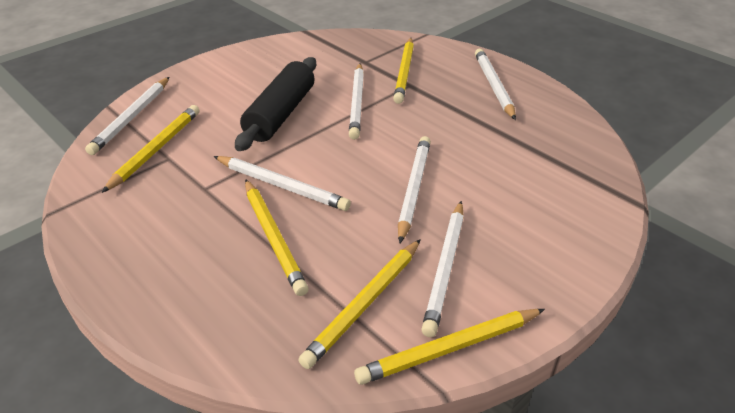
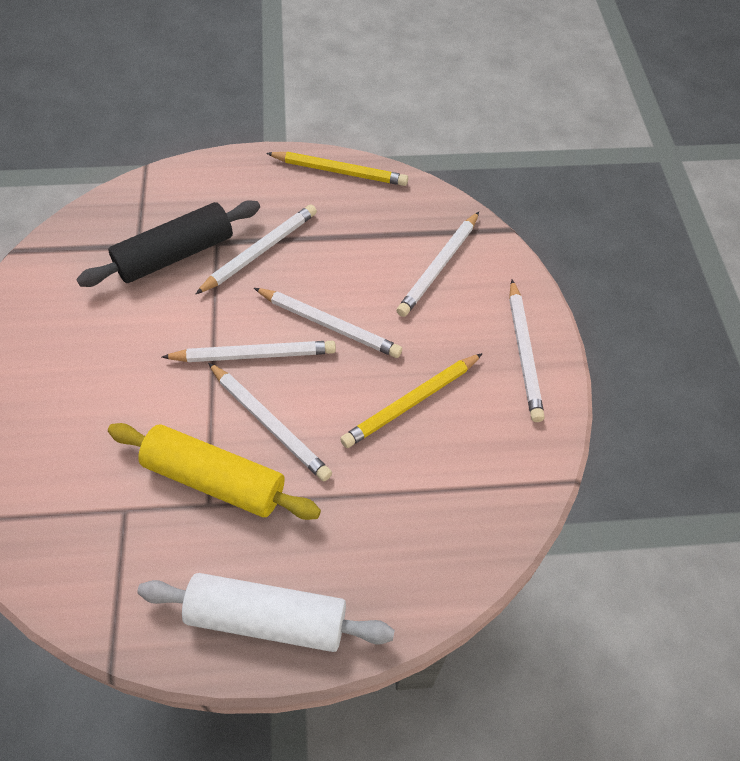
white rolling pin: 0 -> 1
yellow pencil: 5 -> 2
yellow rolling pin: 0 -> 1

